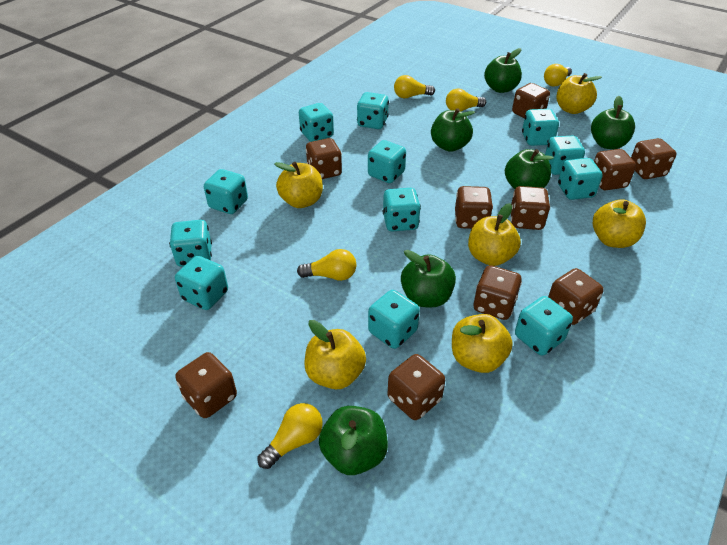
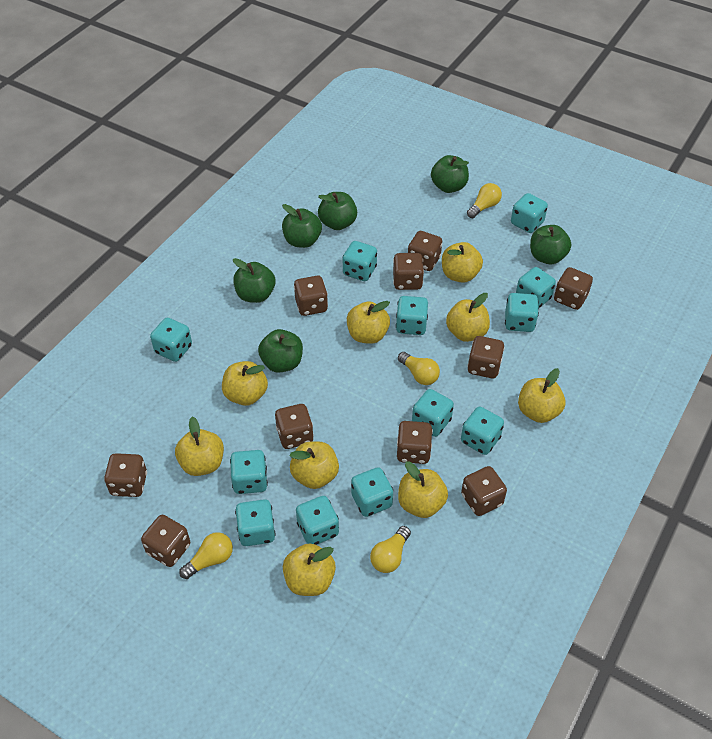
yellow apple: 6 -> 9
yellow light bulb: 5 -> 4

